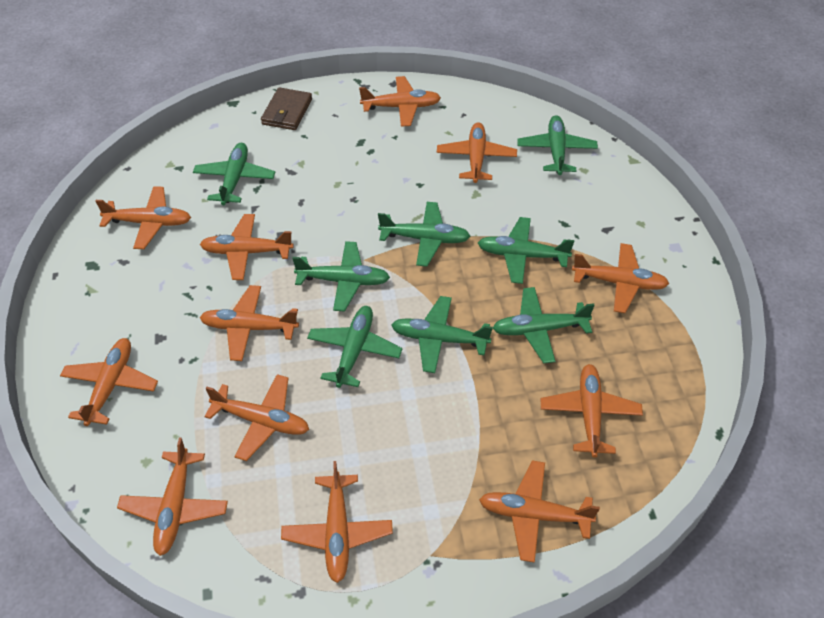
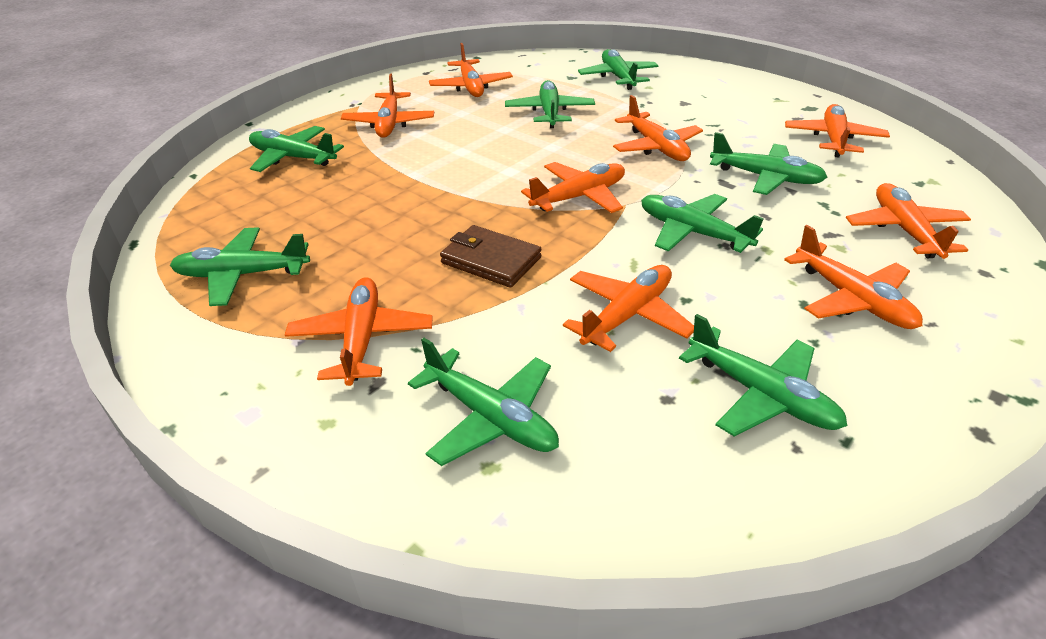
orange plane: 12 -> 9

